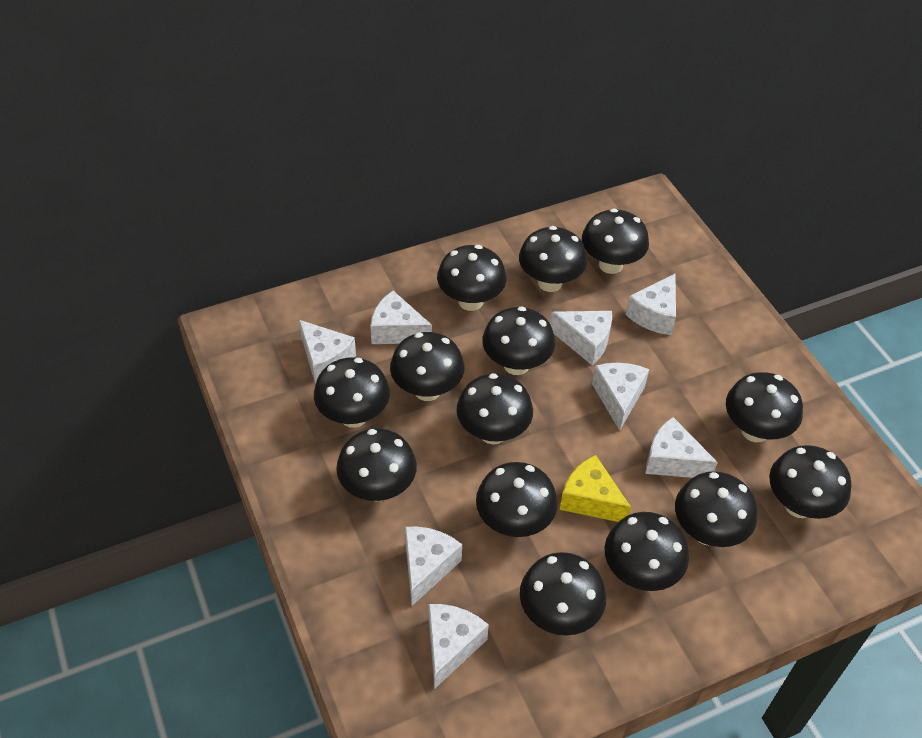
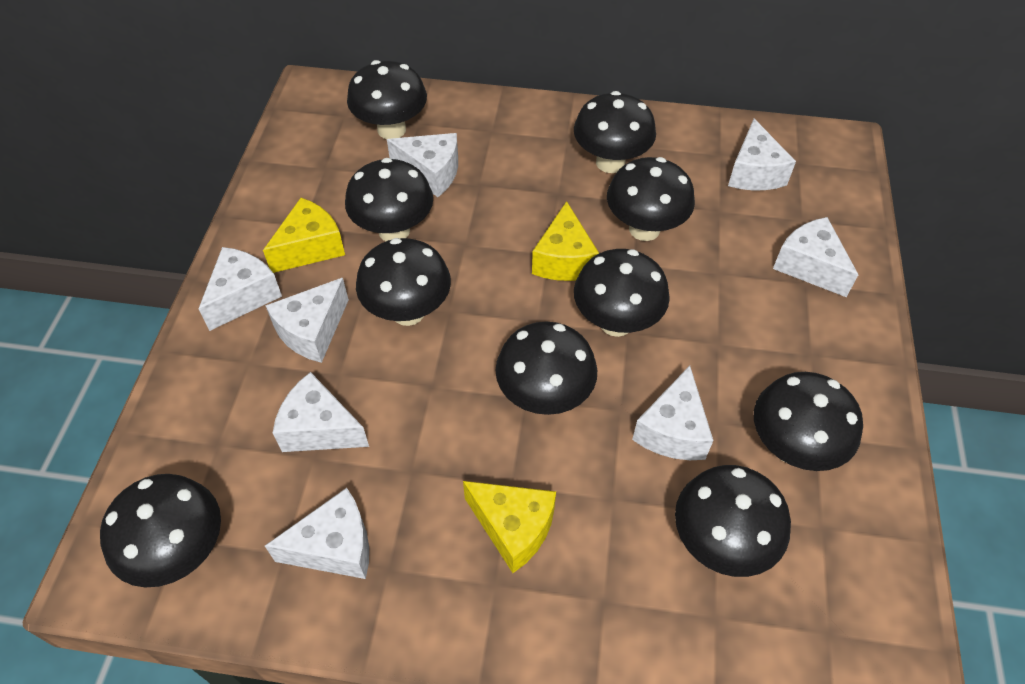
black mushroom: 14 -> 10
yellow cheese: 1 -> 3

